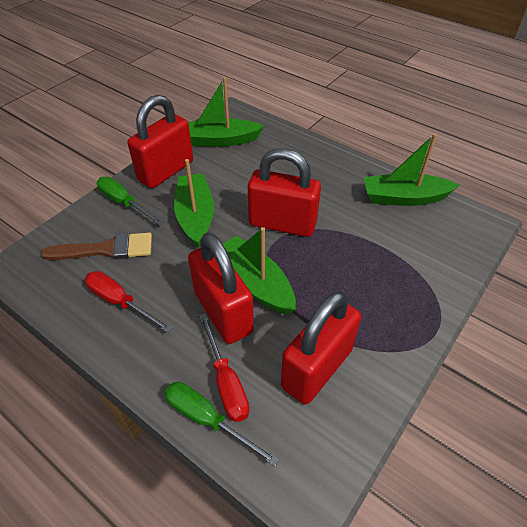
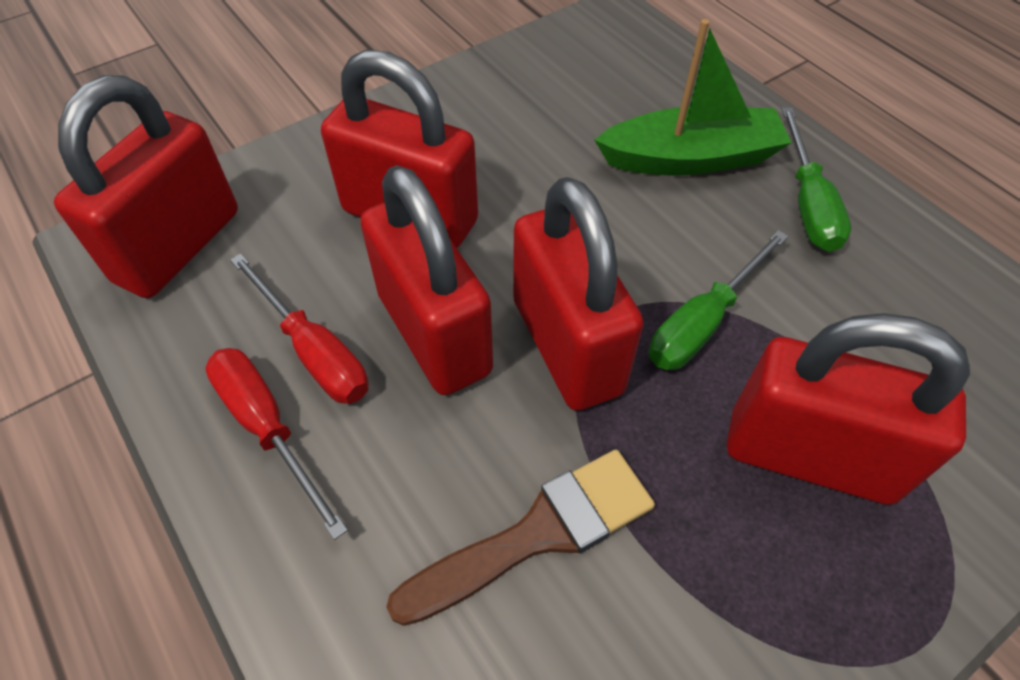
green boat: 4 -> 1
red padlock: 4 -> 5

